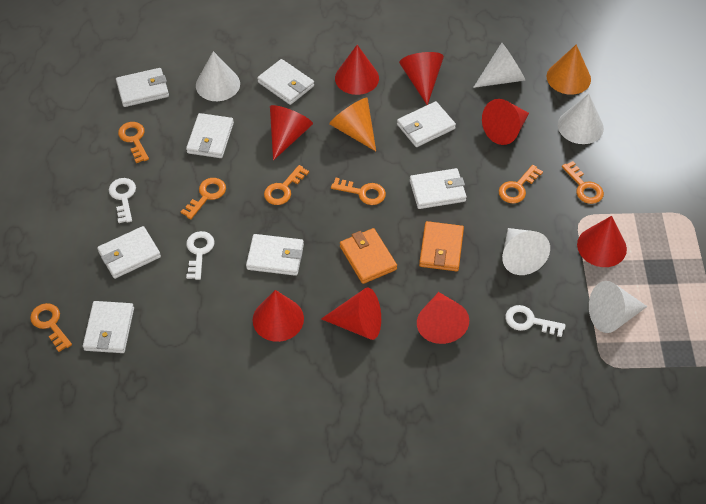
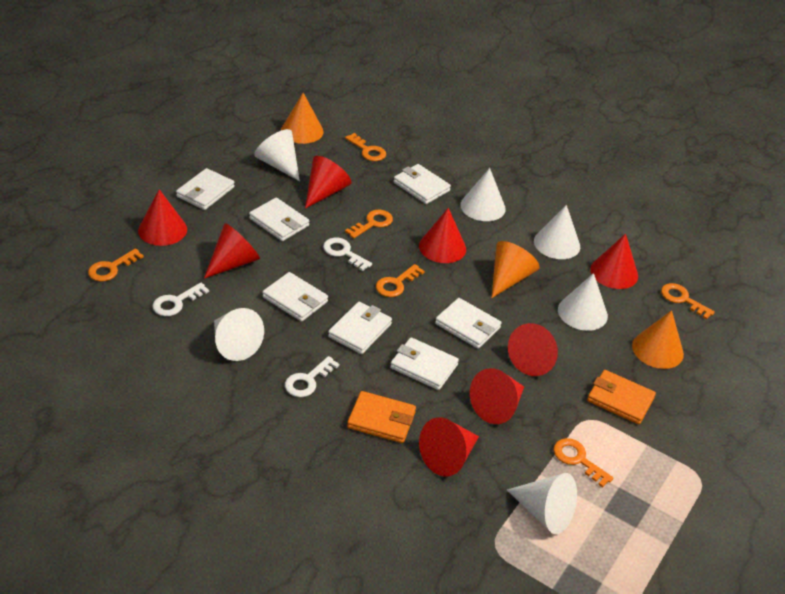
orange cone: 2 -> 3
orange key: 7 -> 6
white cone: 5 -> 6
white wallet: 8 -> 7

